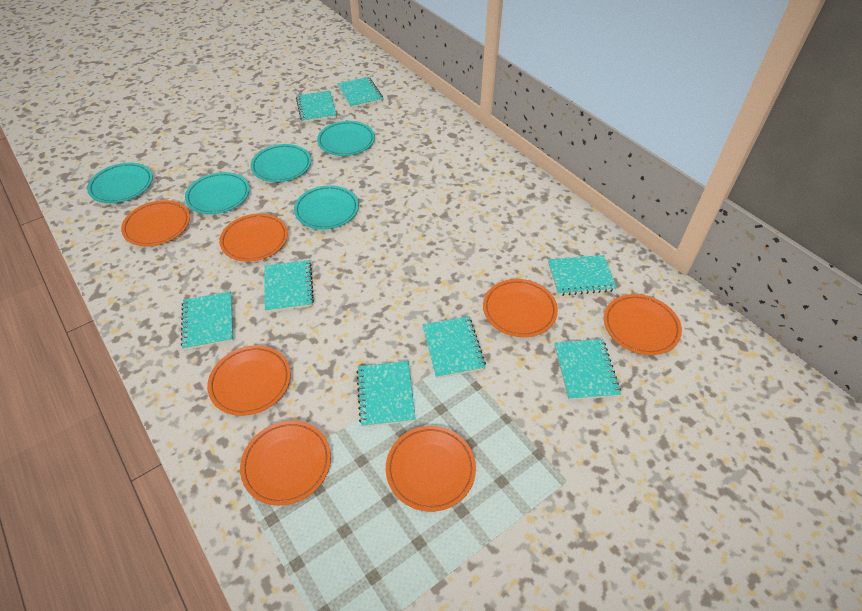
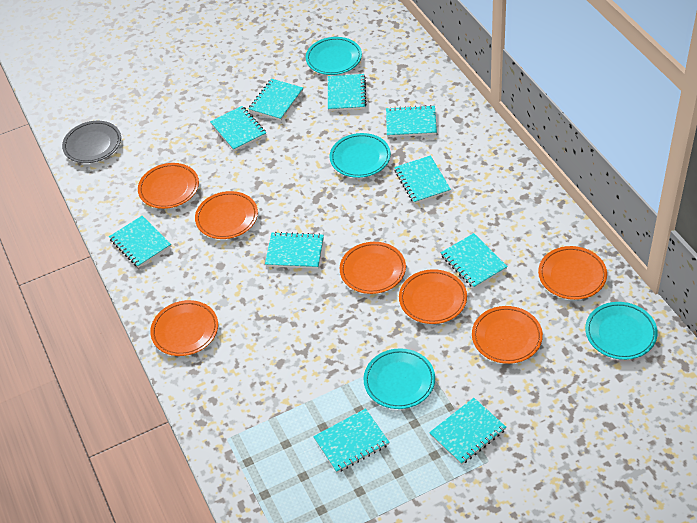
grey plate: 0 -> 1
turquoise notebook: 8 -> 10
turquoise plate: 5 -> 4

